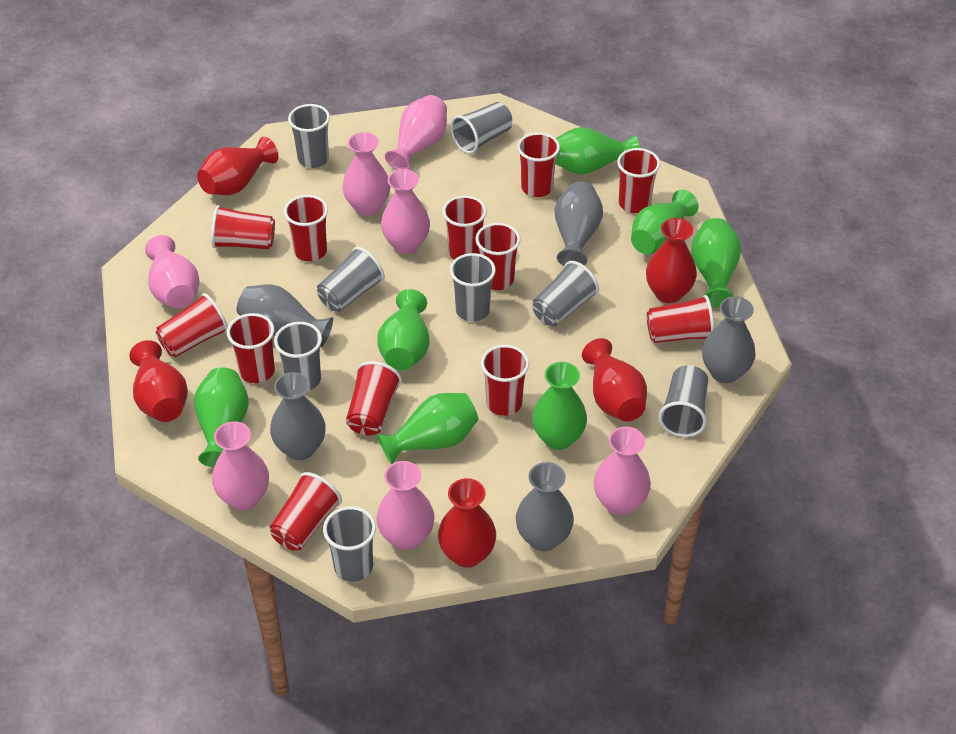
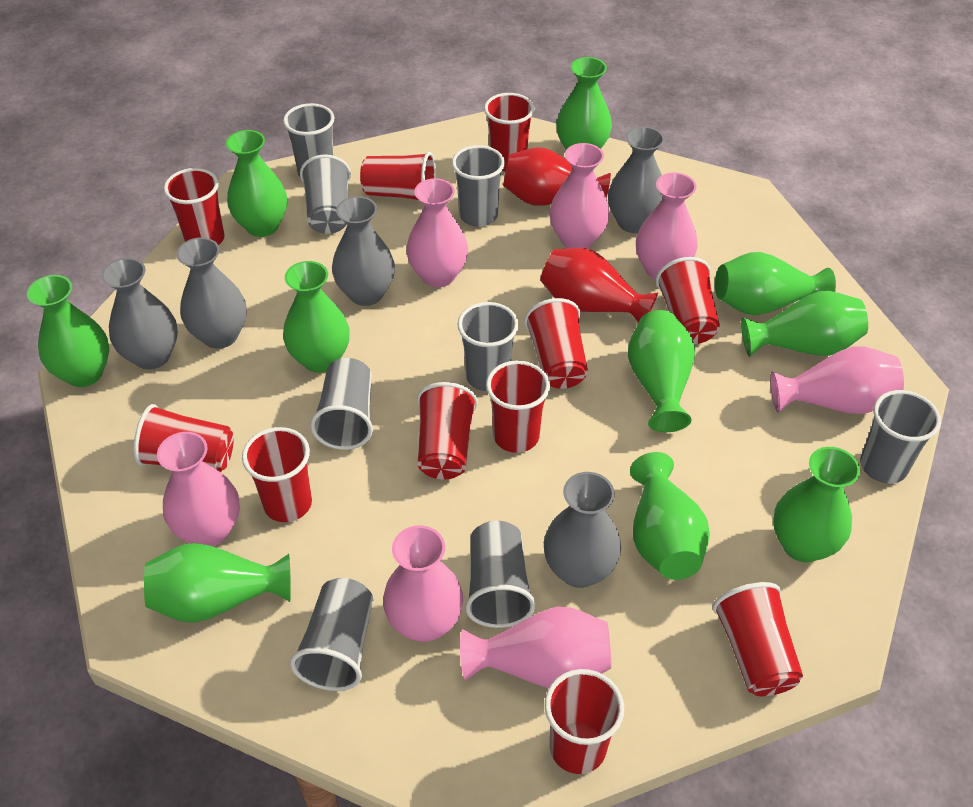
green vase: 7 -> 10
red cup: 12 -> 11
red vase: 5 -> 2

